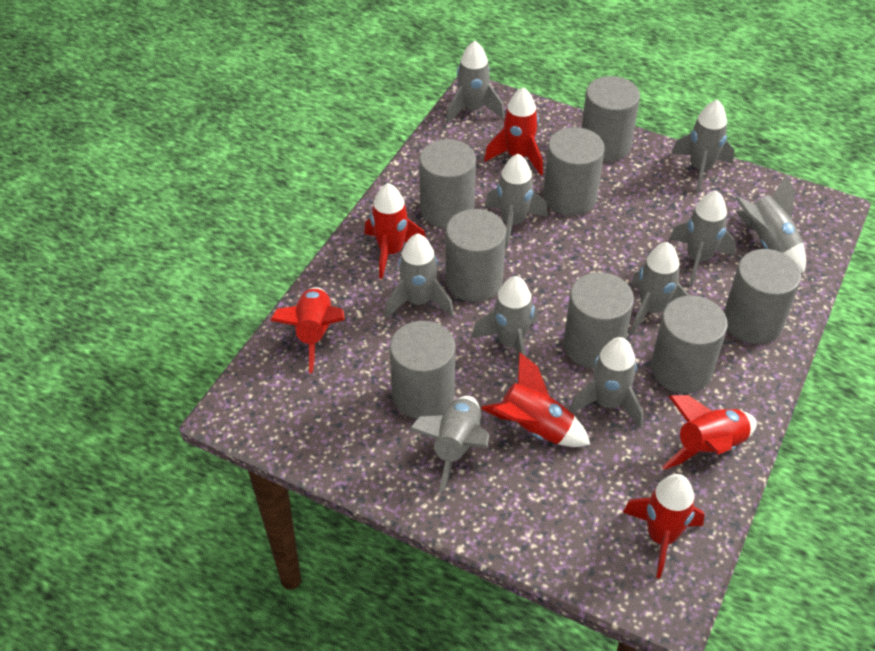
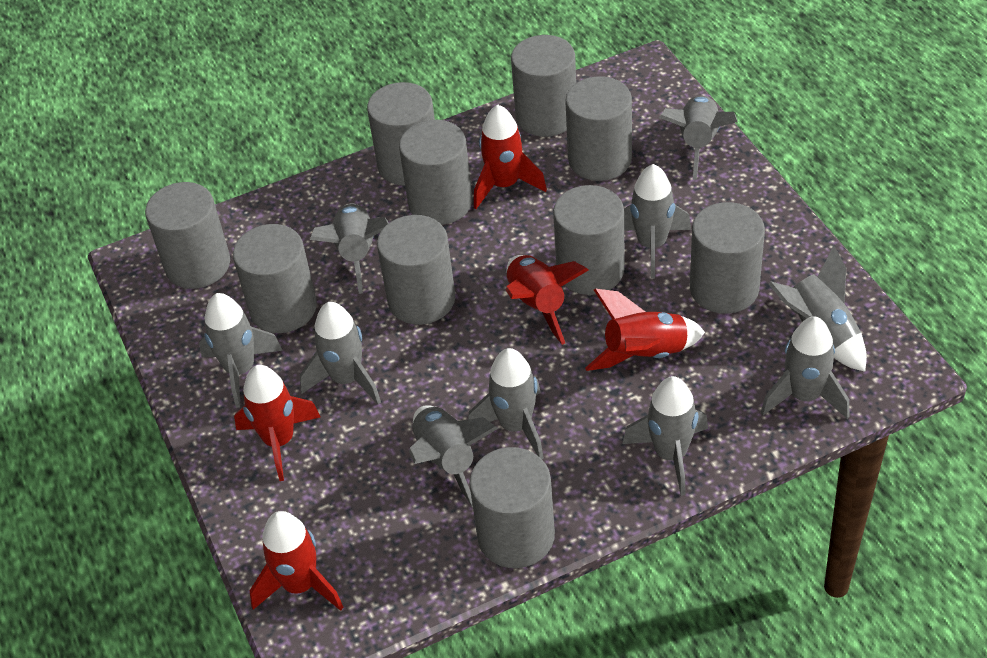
grey cylinder: 8 -> 10
red rocket: 6 -> 5

